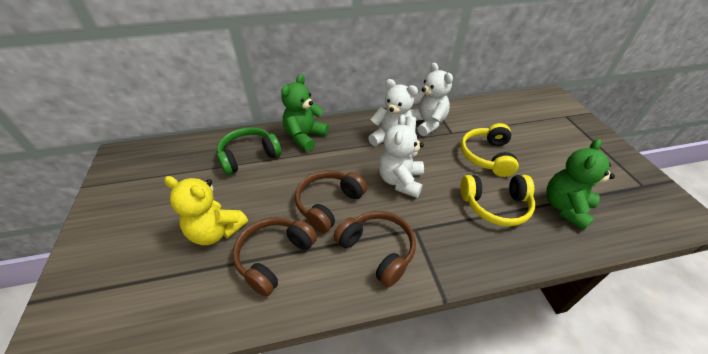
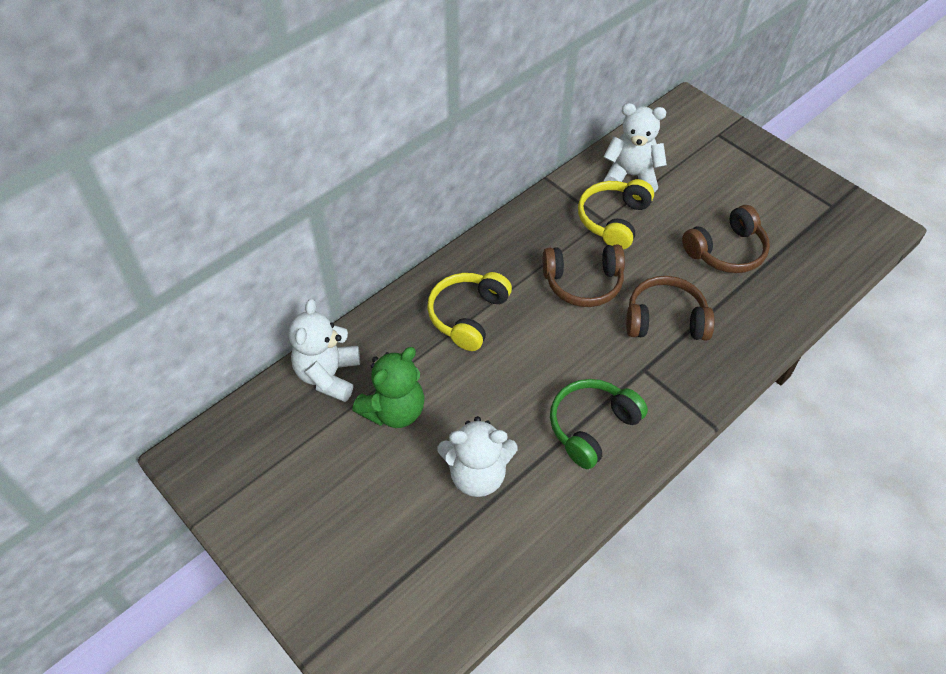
green teddy bear: 2 -> 1
yellow teddy bear: 1 -> 0

